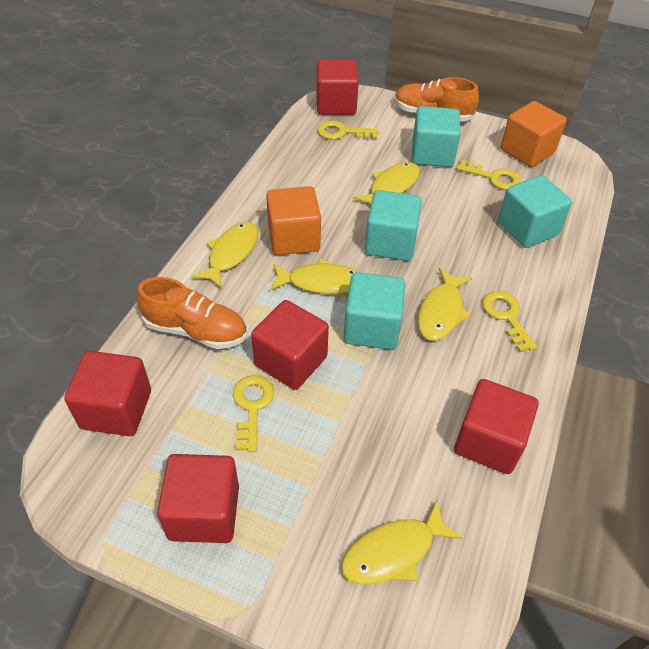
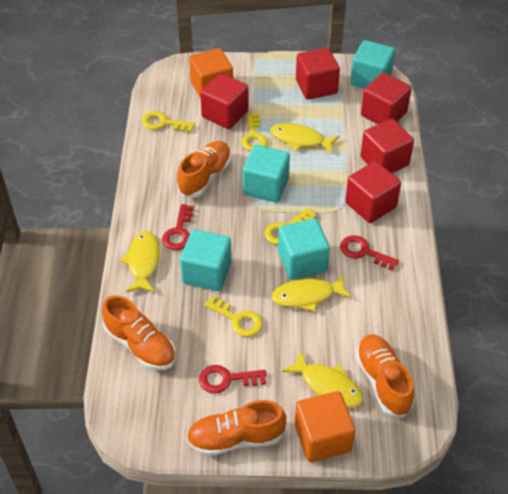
orange shoe: 2 -> 4
red key: 0 -> 3
yellow fish: 5 -> 4

